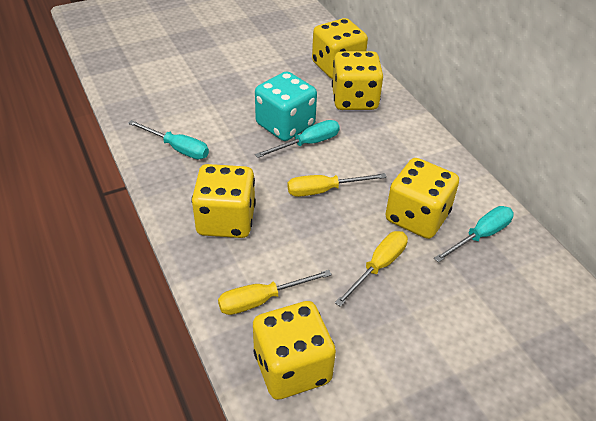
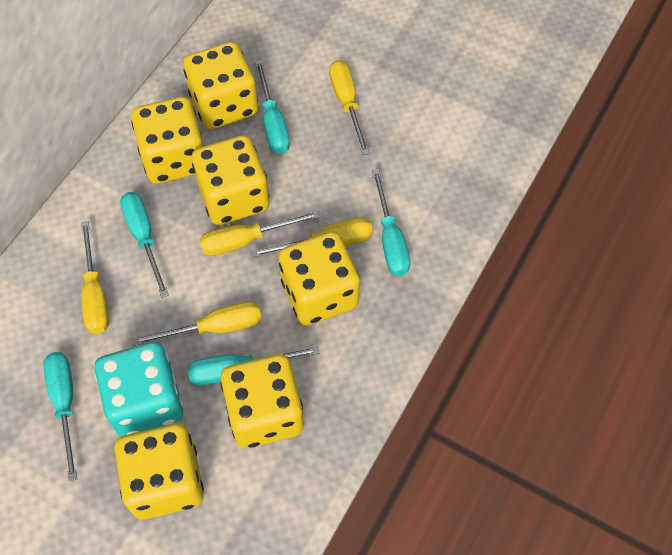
turquoise screwdriver: 3 -> 5
yellow dice: 5 -> 6
yellow screwdriver: 3 -> 5

